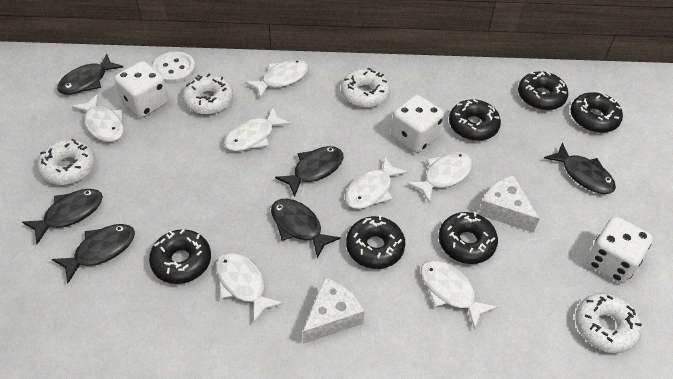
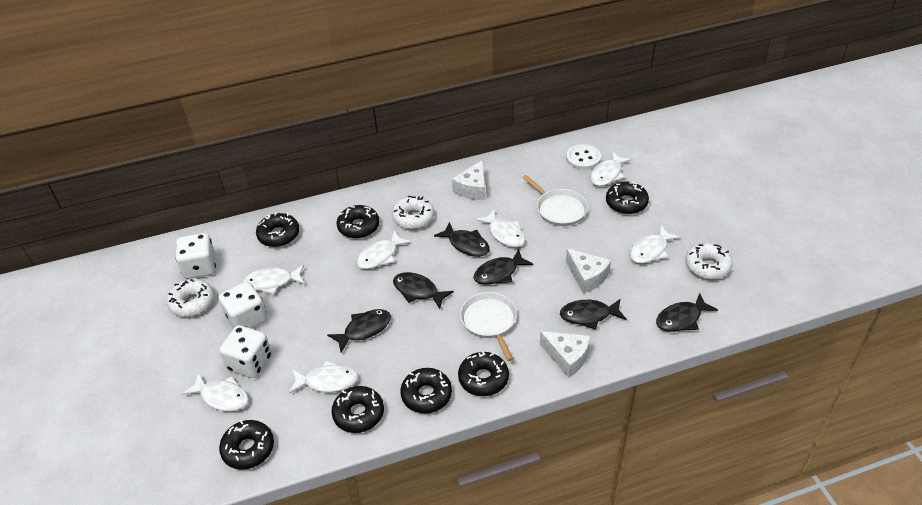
black donut: 6 -> 7
white cheese: 2 -> 3
white donut: 4 -> 3
white pan: 0 -> 2

